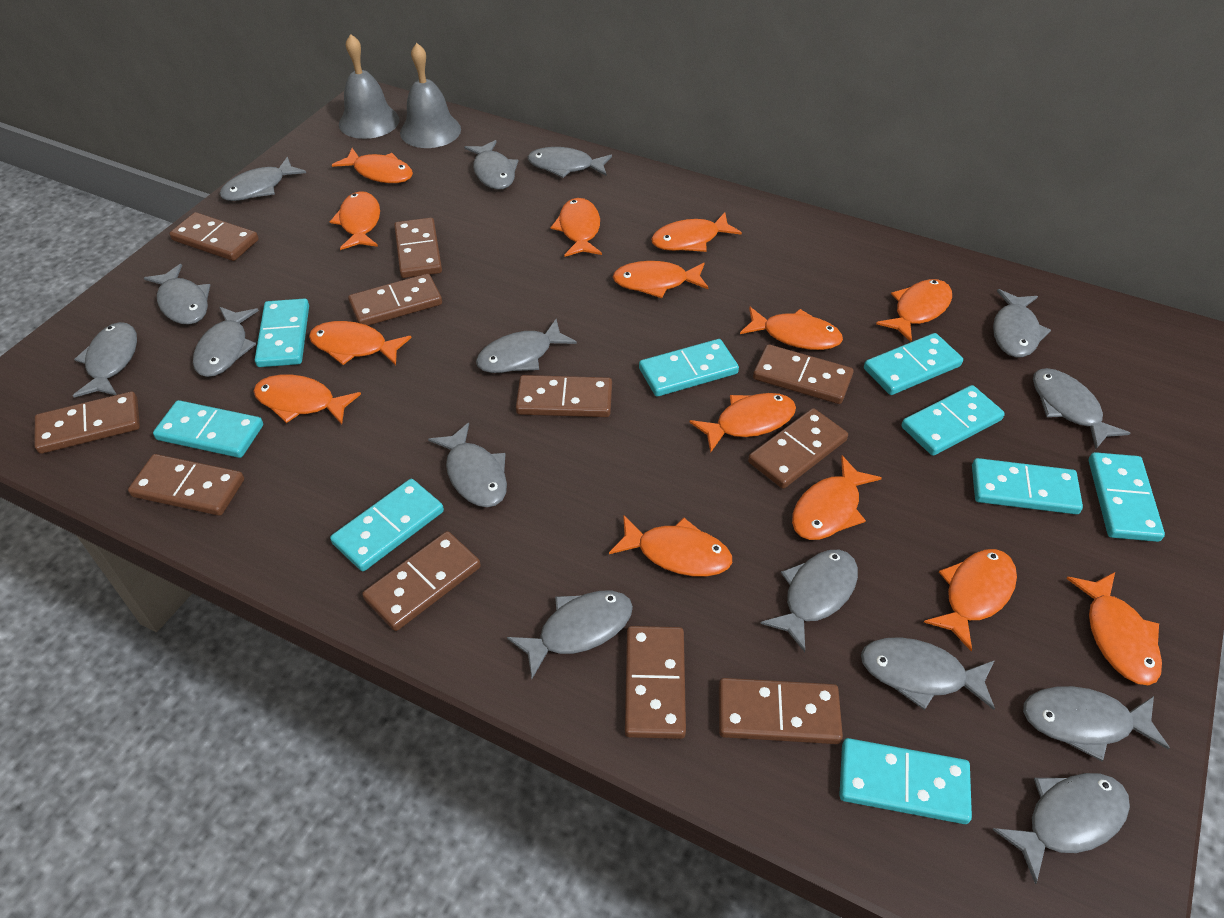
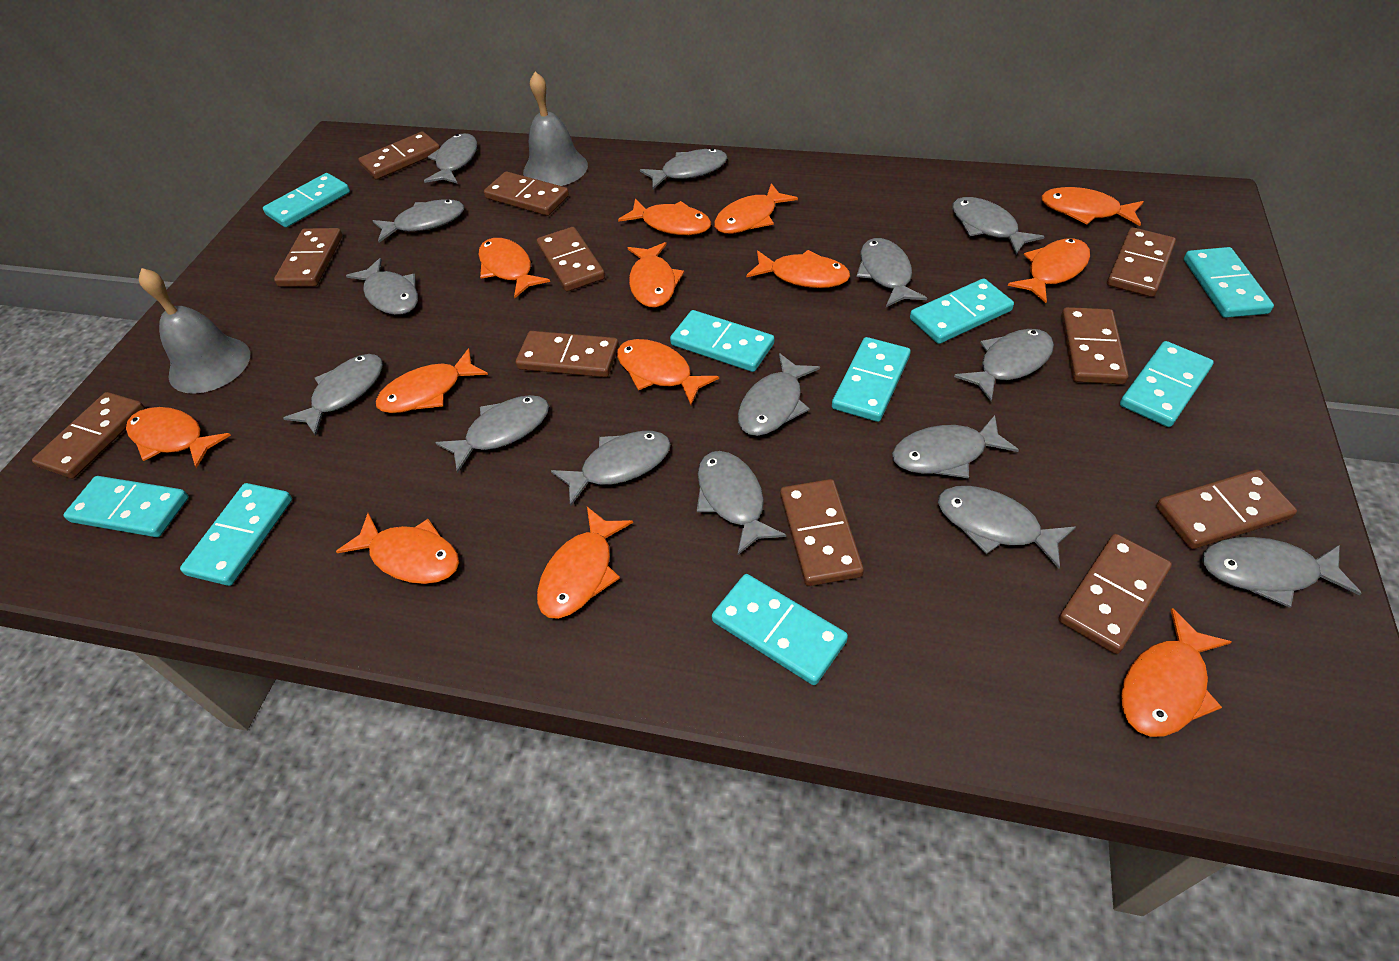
orange fish: 14 -> 13

